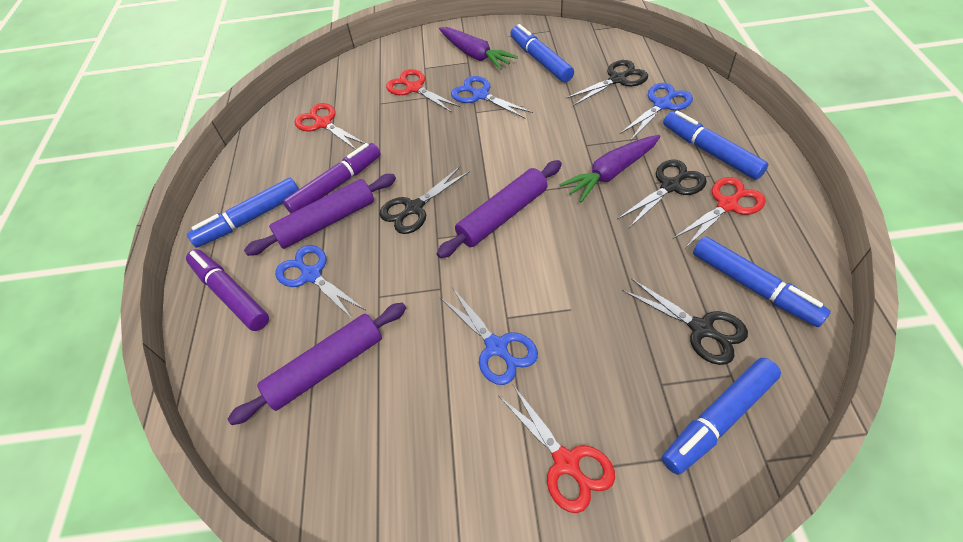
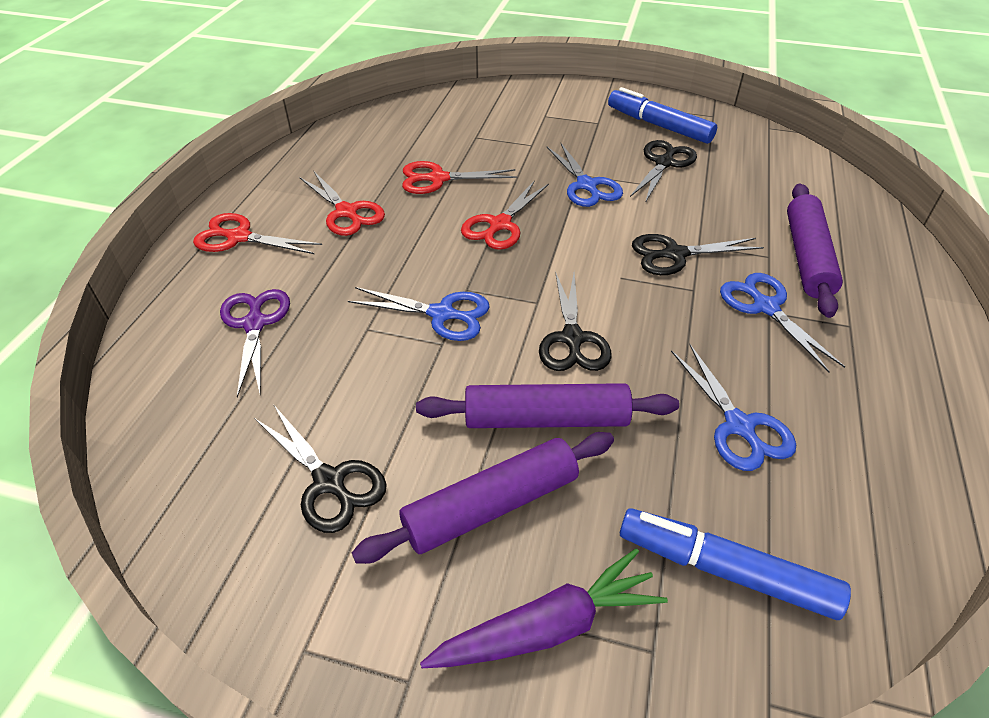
blue marker: 5 -> 2
purple carrot: 2 -> 1
purple marker: 2 -> 0
purple scissors: 0 -> 1

